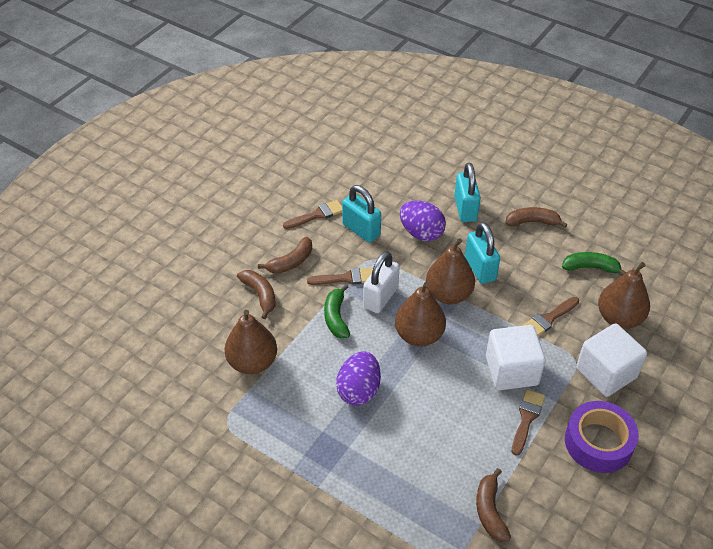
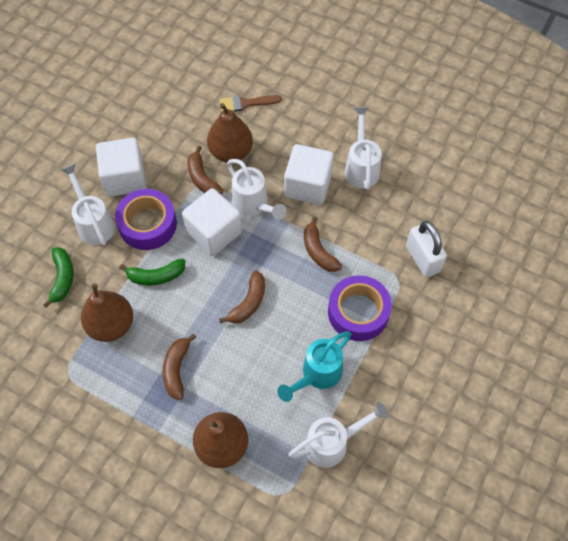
brown brush: 4 -> 1
brown pear: 4 -> 3
purple egg: 2 -> 0
purple tape: 1 -> 2
turquoise padlock: 3 -> 0
turquoise watering can: 0 -> 1
white cube: 2 -> 3
white watering can: 0 -> 4

